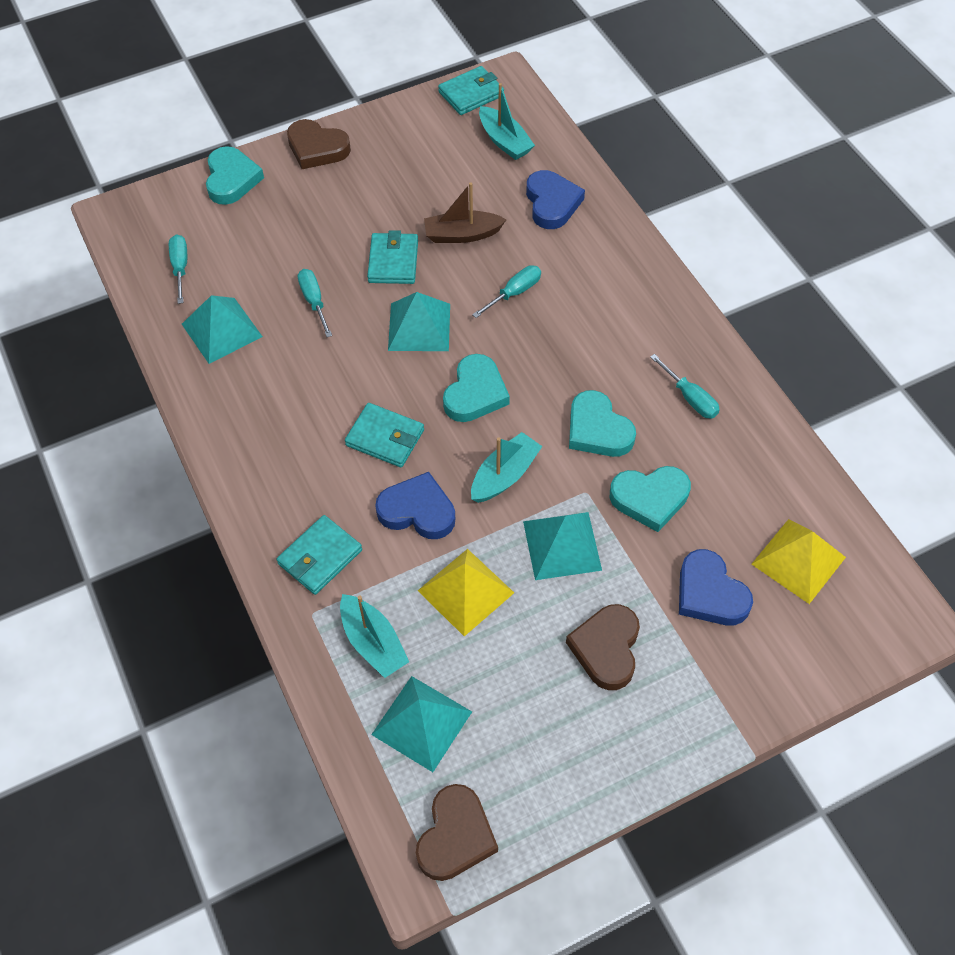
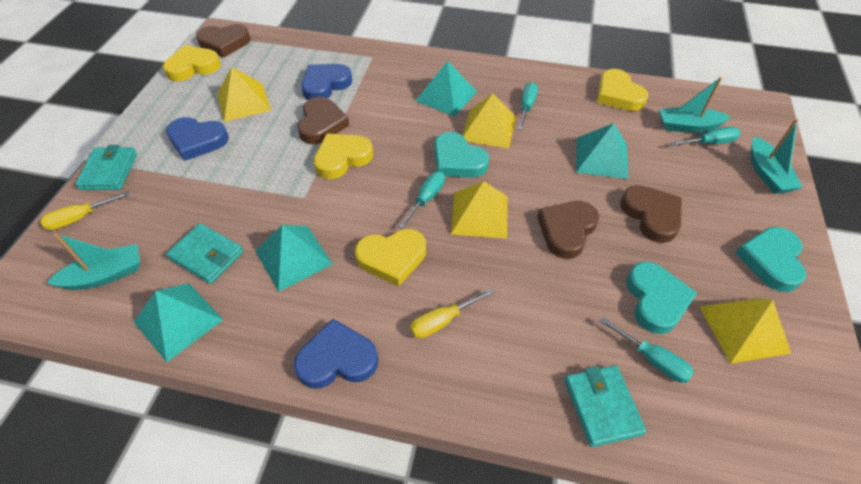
brown boat: 1 -> 0
brown heart: 3 -> 4
turquoise heart: 4 -> 3
turquoise wallet: 4 -> 3
yellow heart: 0 -> 4
yellow pyramid: 2 -> 4
yellow screwdriver: 0 -> 2

